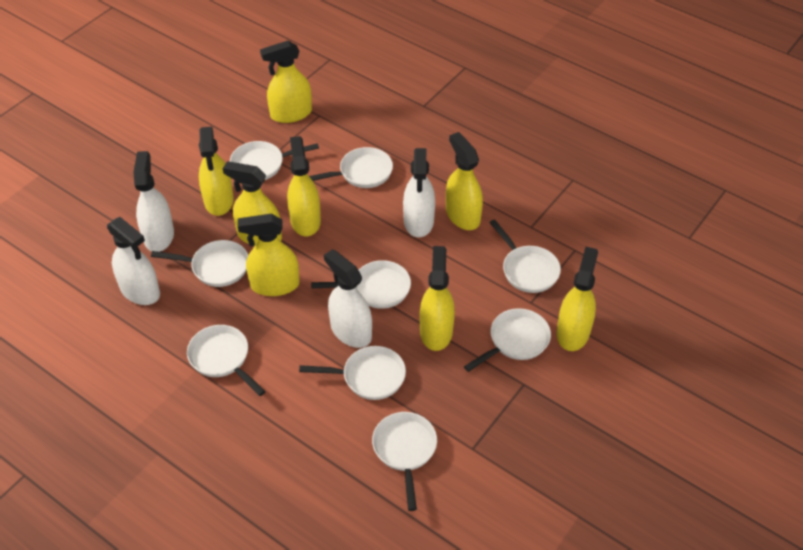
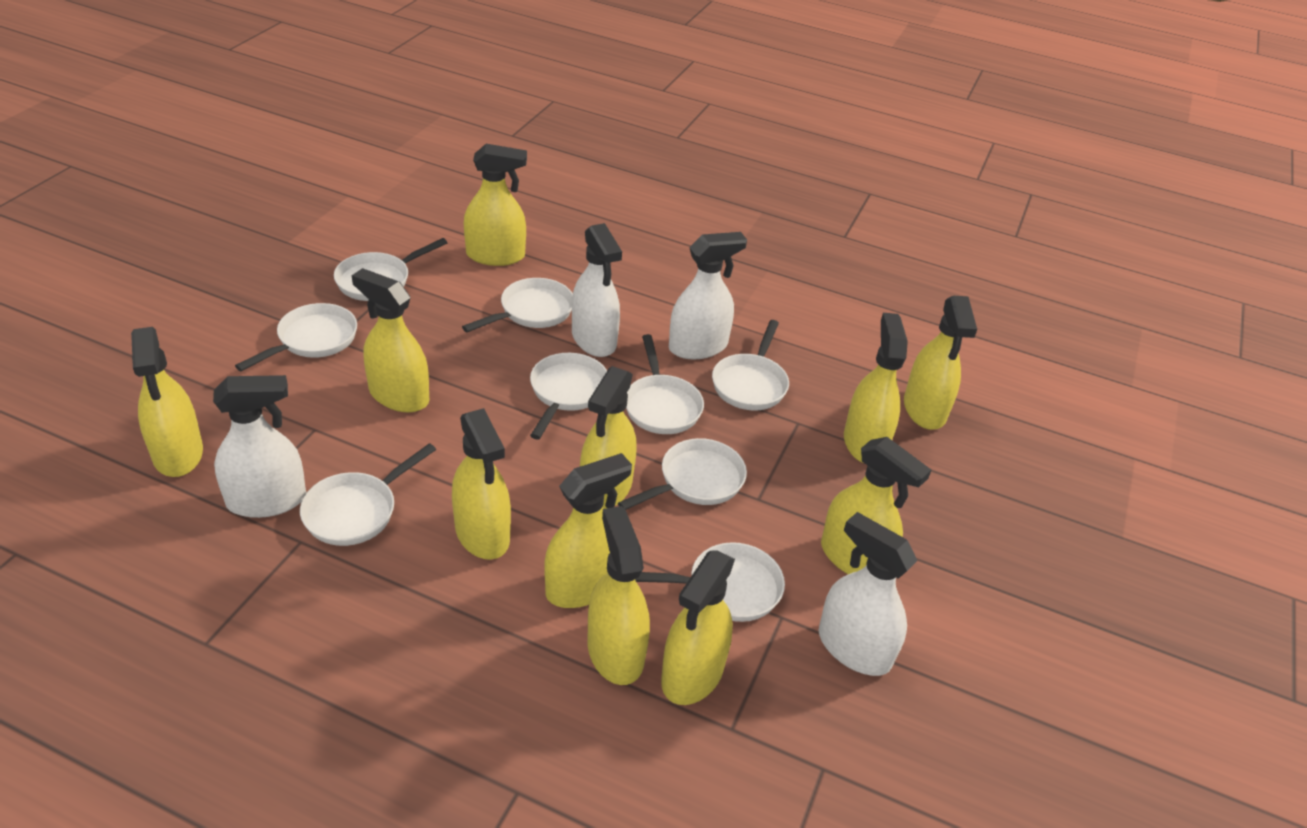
yellow spray bottle: 8 -> 11

